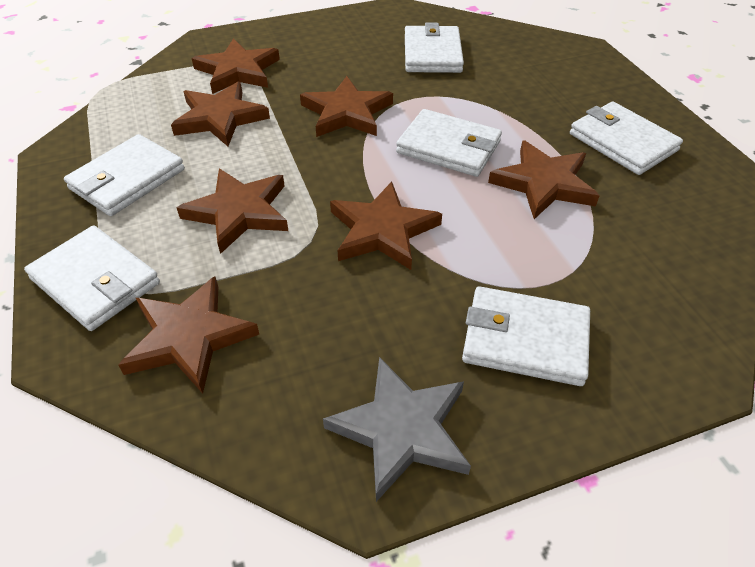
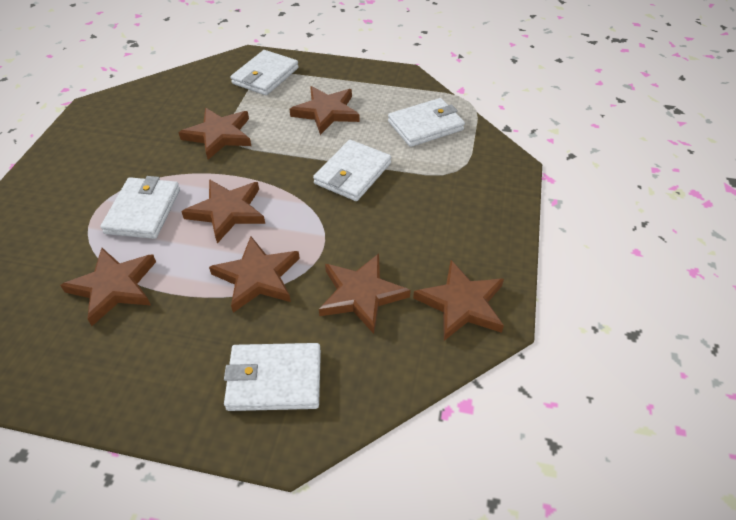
grey star: 1 -> 0
white wallet: 6 -> 5

